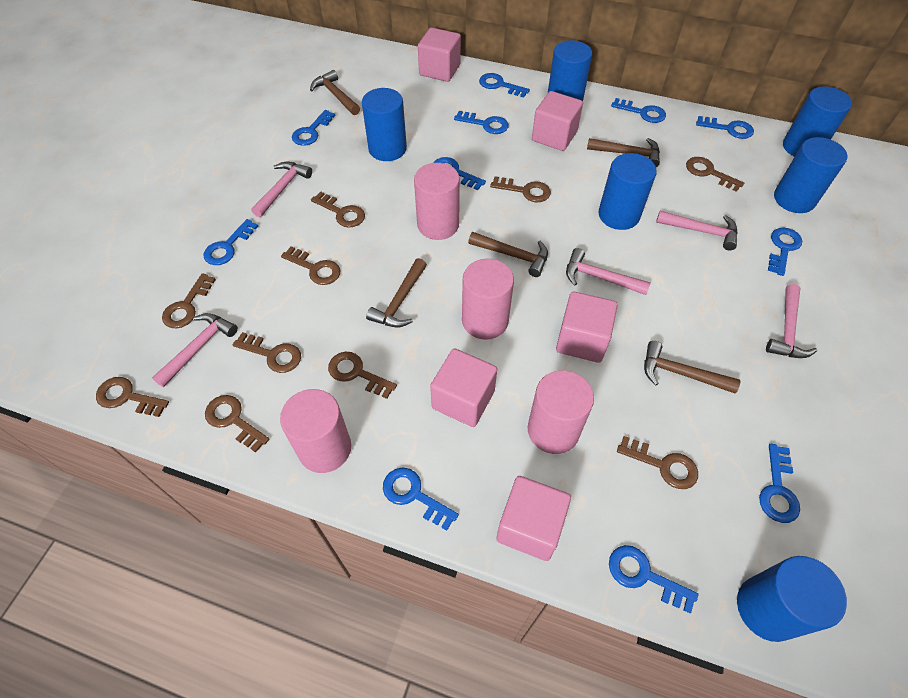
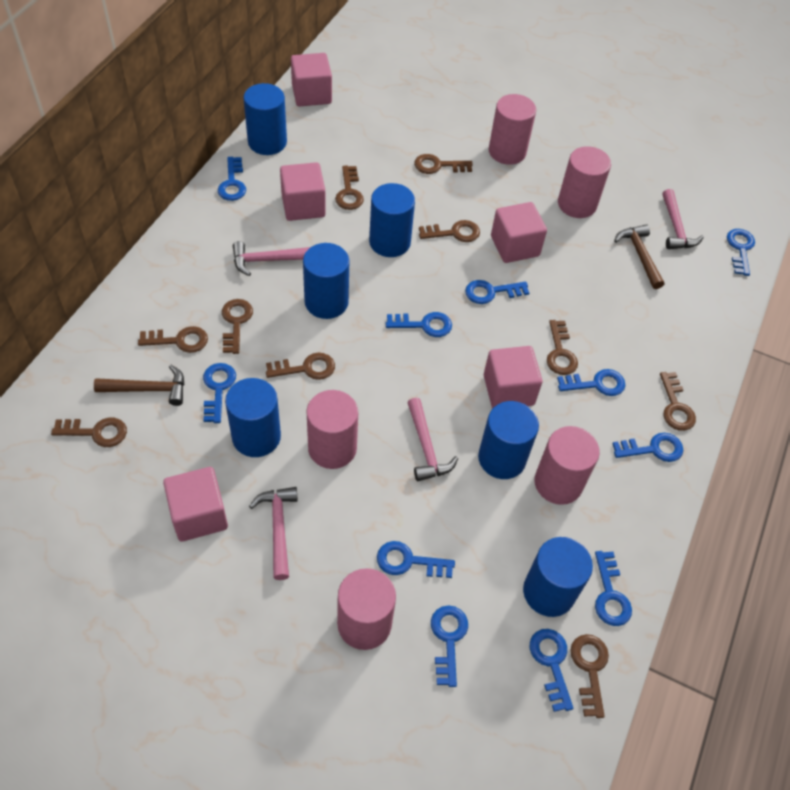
brown hammer: 5 -> 2
pink cylinder: 4 -> 5
pink hammer: 5 -> 4

